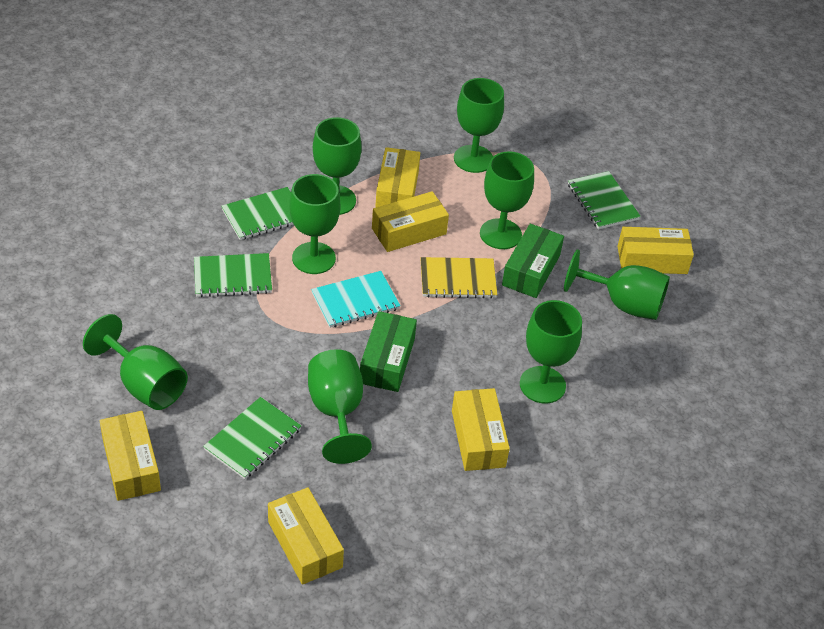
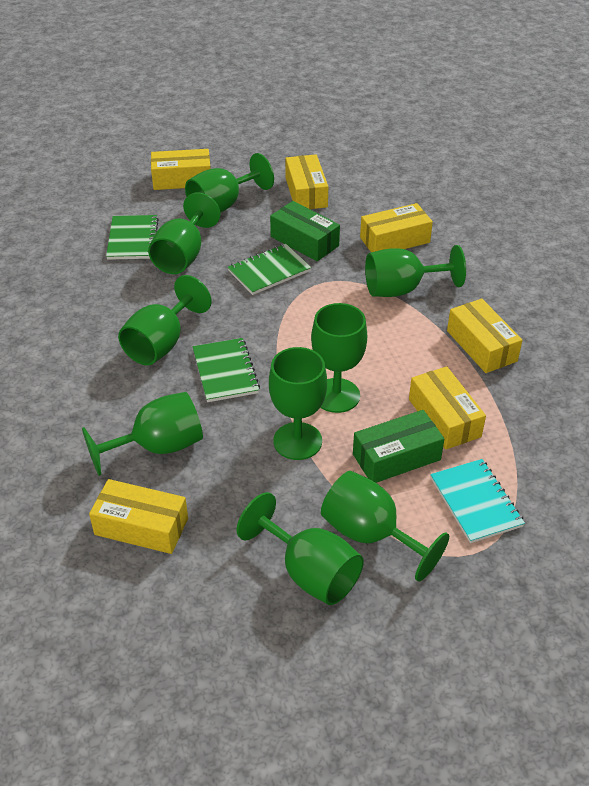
green goblet: 8 -> 9
green notebook: 4 -> 3
yellow notebook: 1 -> 0

